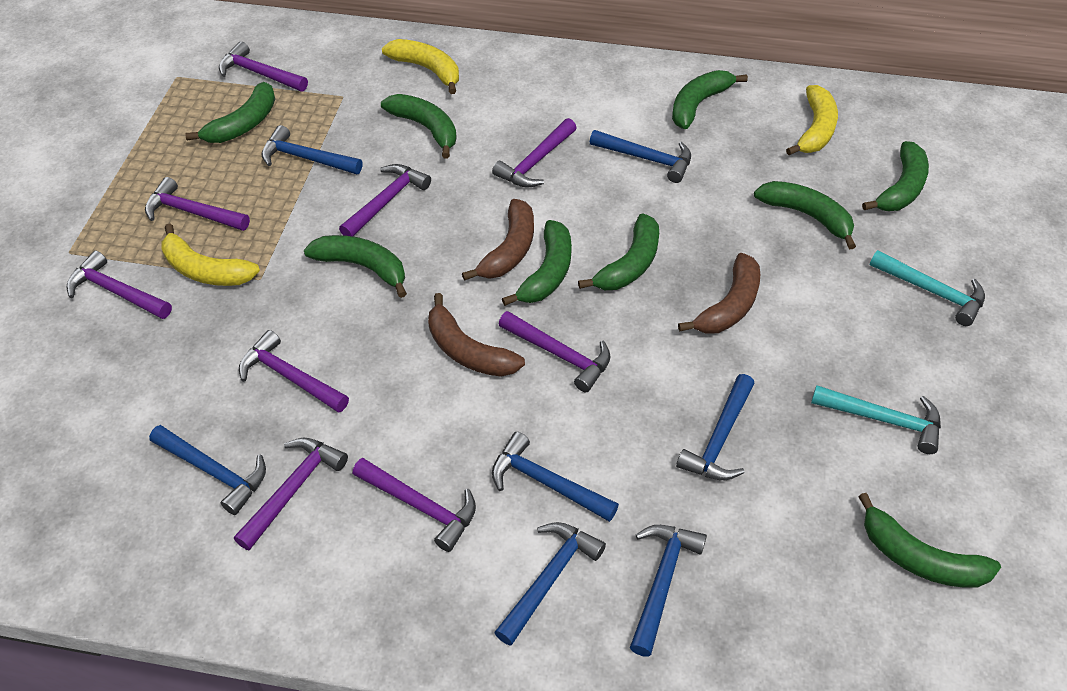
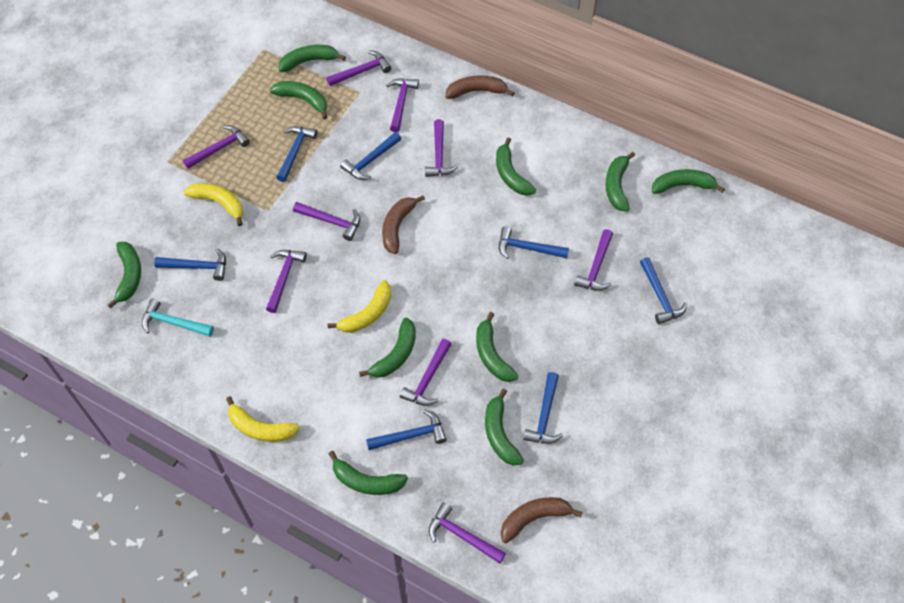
green banana: 9 -> 10
turquoise hammer: 2 -> 1

